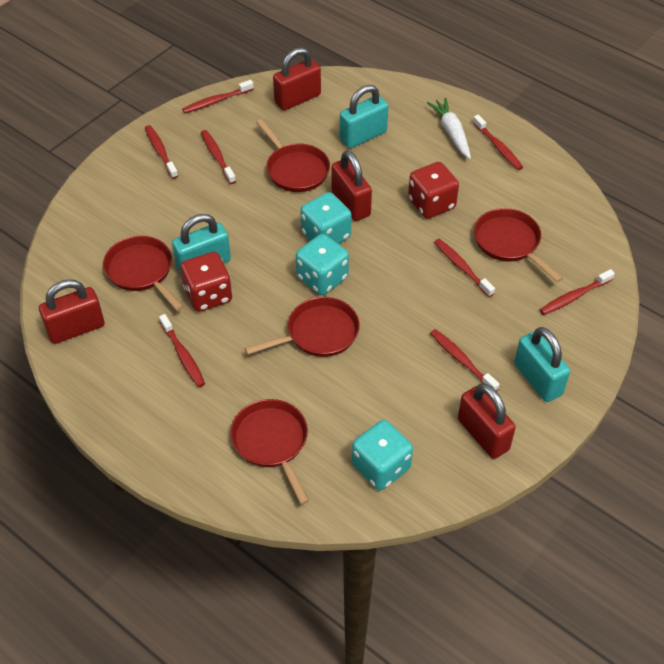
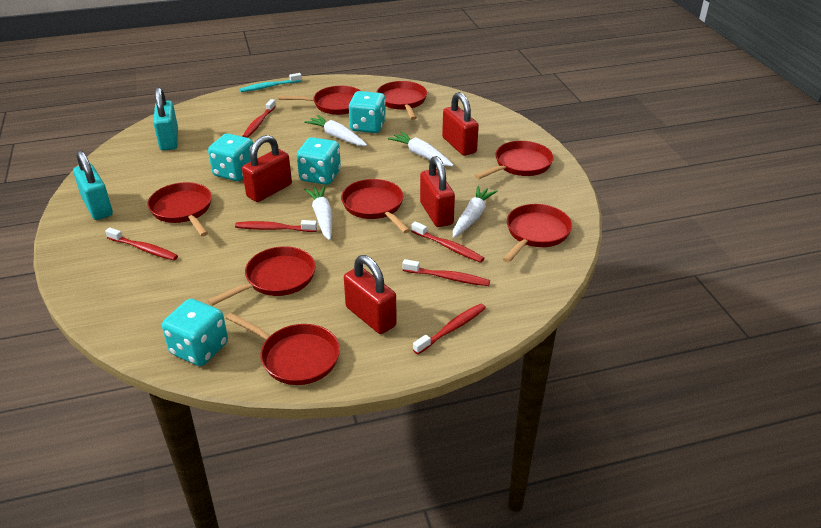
red dice: 2 -> 0
red pan: 5 -> 8
red toothbrush: 8 -> 6
turquoise dice: 3 -> 4
turquoise padlock: 3 -> 2
turquoise toothbrush: 0 -> 1
white carrot: 1 -> 4

